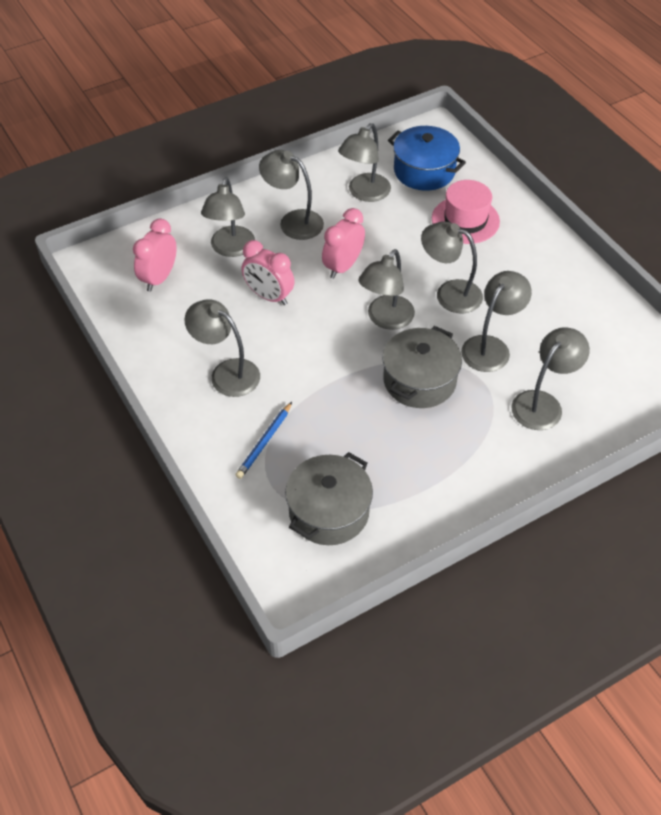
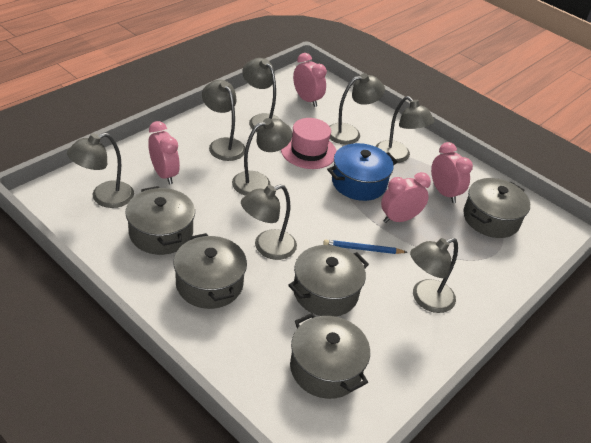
grey pot: 2 -> 5
pink clock: 3 -> 4

